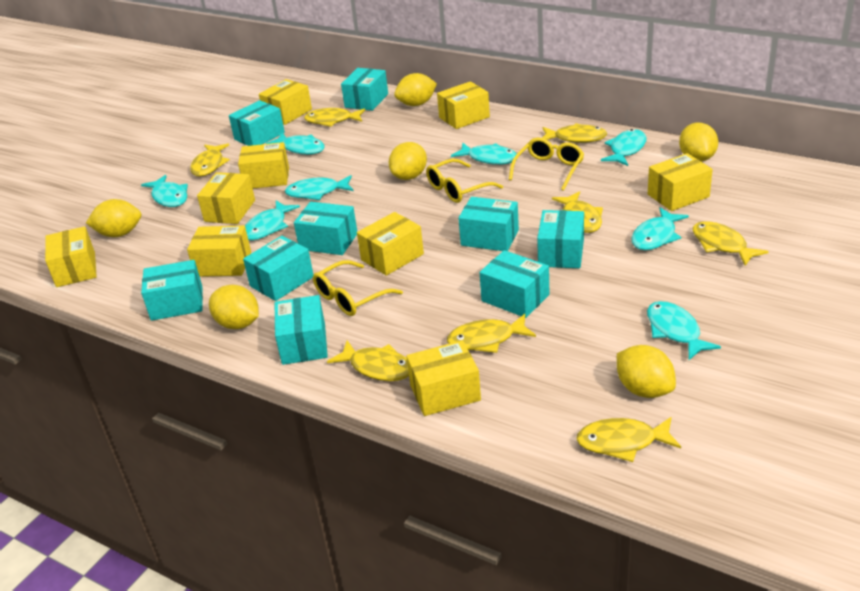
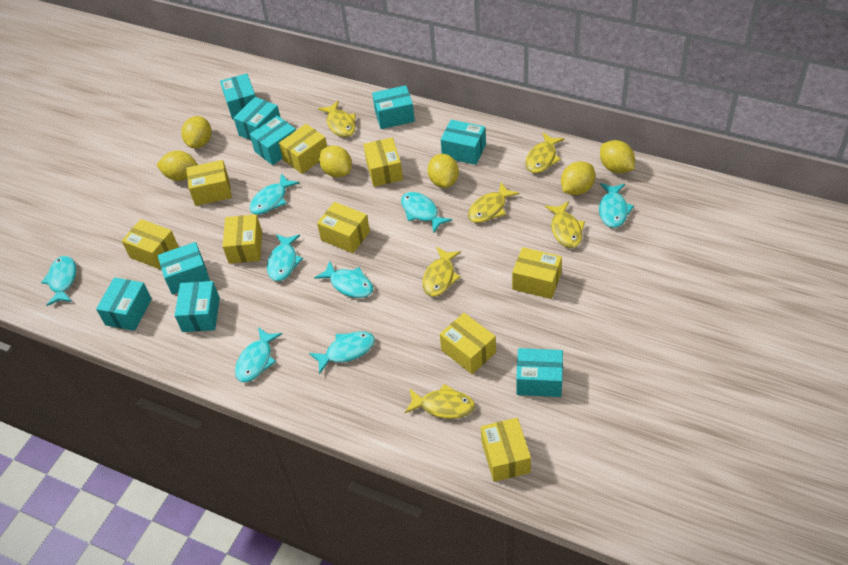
yellow fish: 8 -> 6
yellow glasses: 3 -> 0

